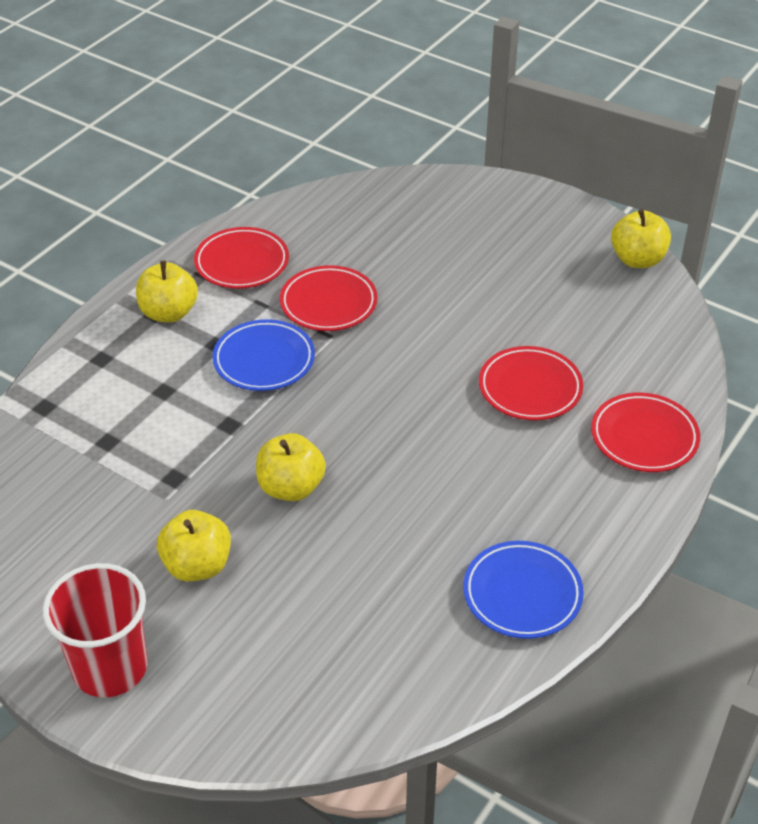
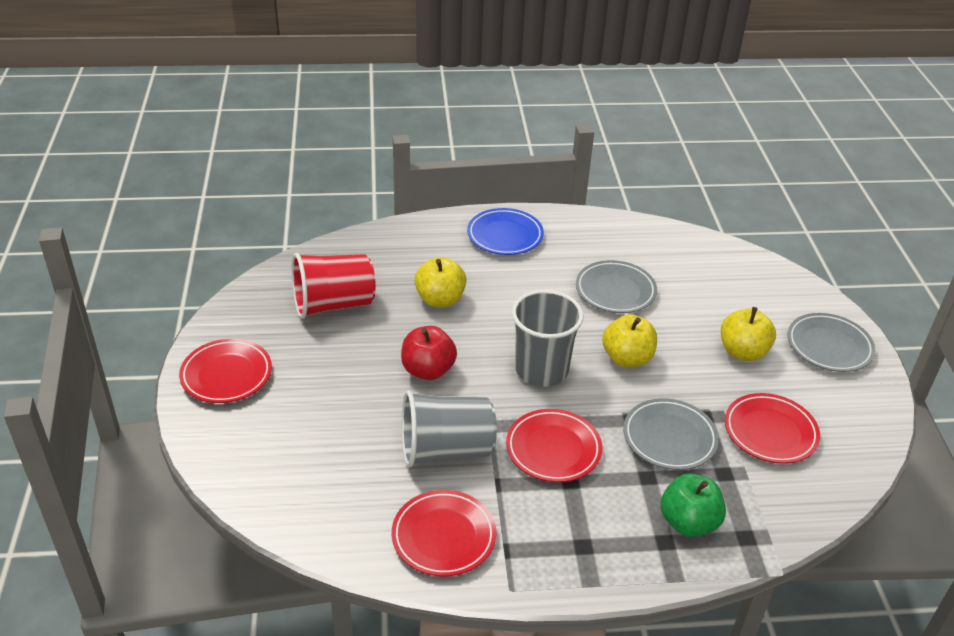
blue plate: 2 -> 1
green apple: 0 -> 1
grey cup: 0 -> 2
grey plate: 0 -> 3
red apple: 0 -> 1
yellow apple: 4 -> 3

